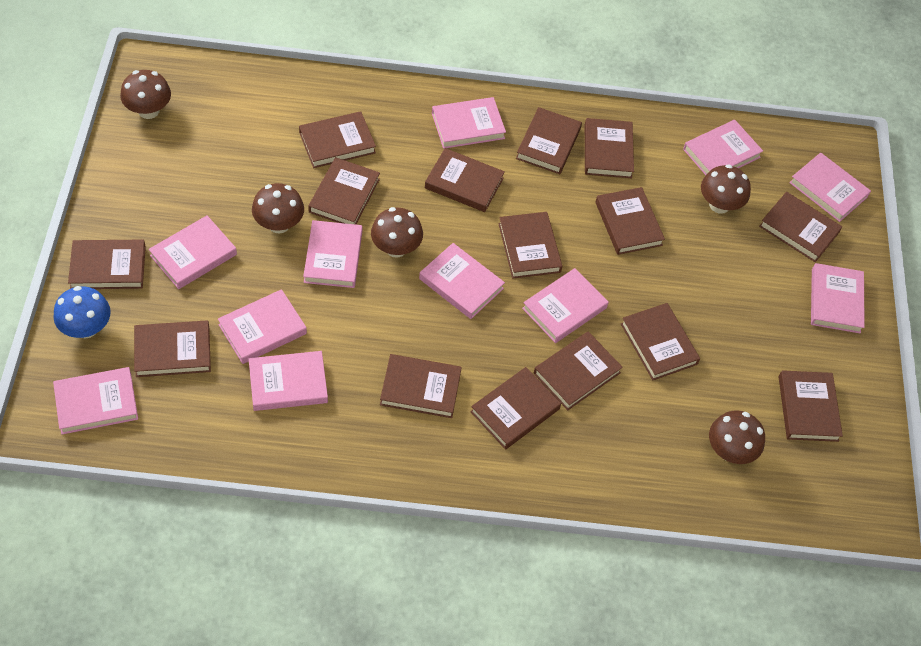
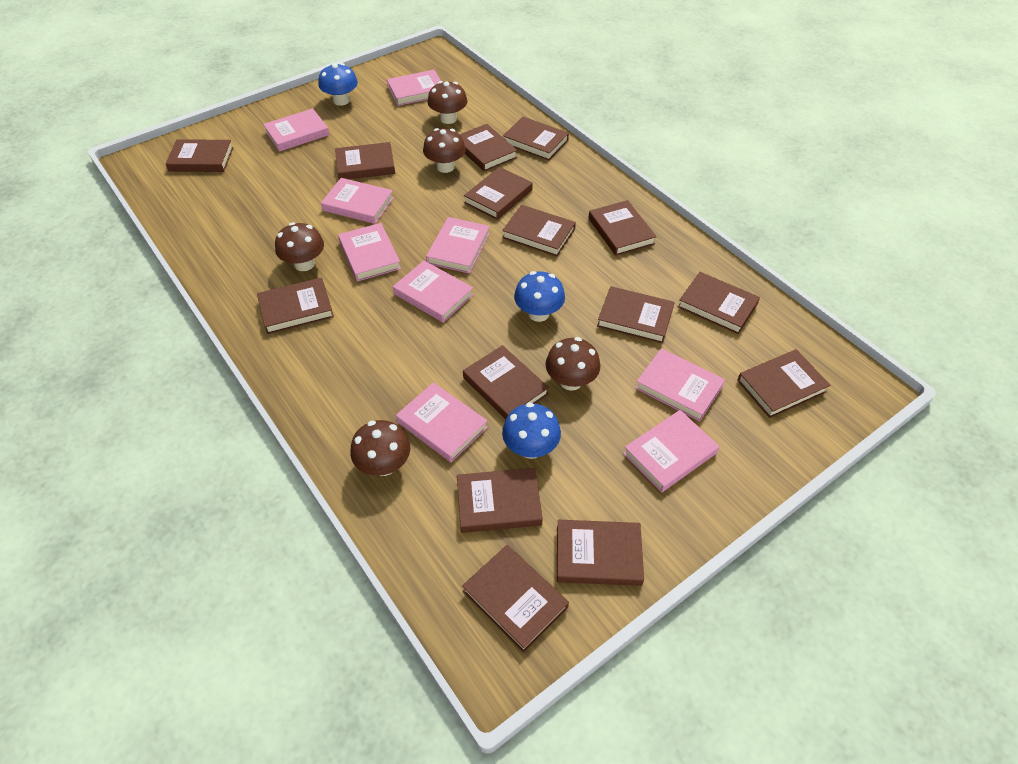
blue mushroom: 1 -> 3
pink book: 11 -> 9

